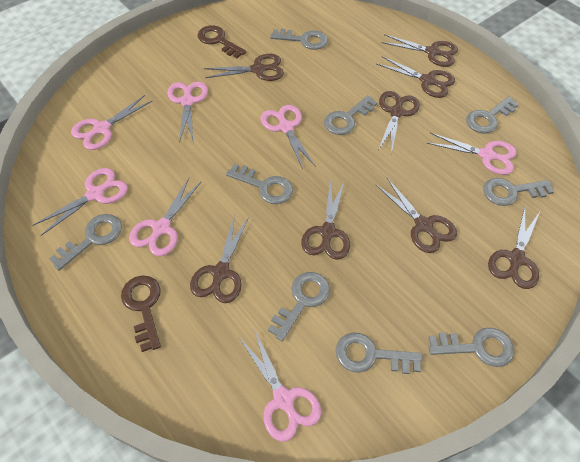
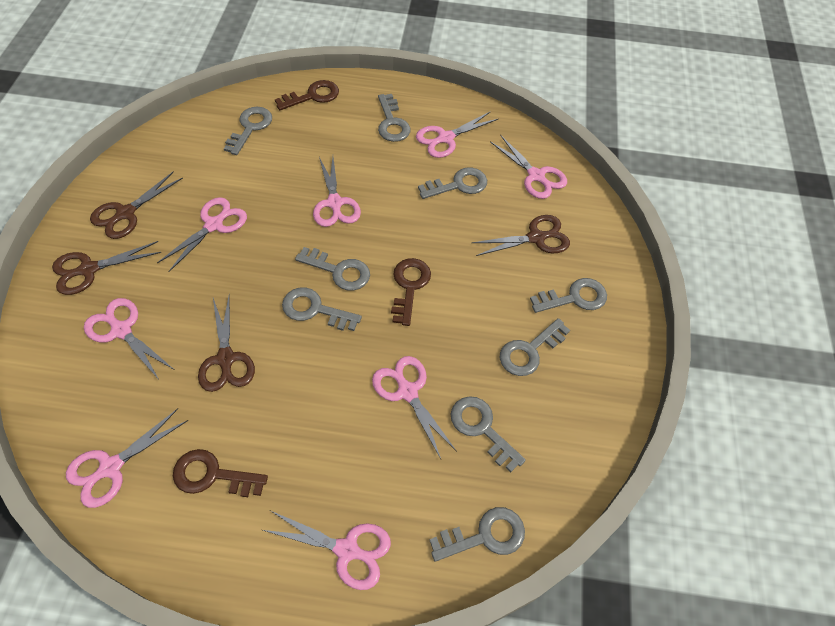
brown key: 2 -> 3
brown scissors: 8 -> 4
pink scissors: 7 -> 8

